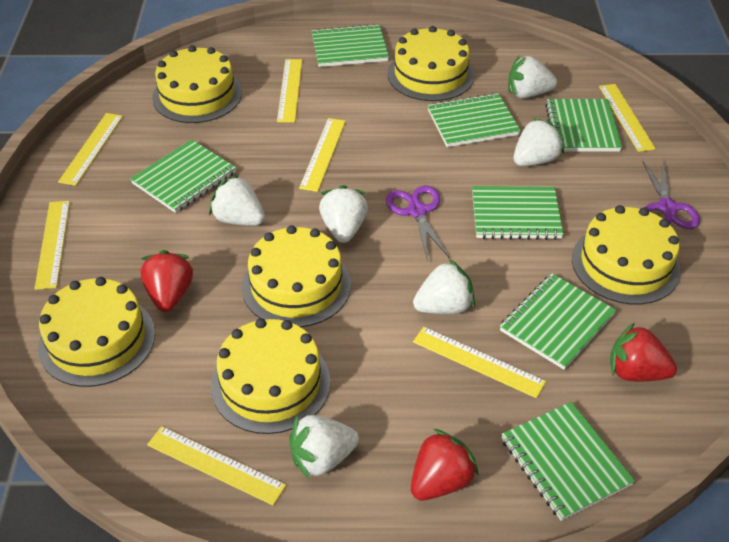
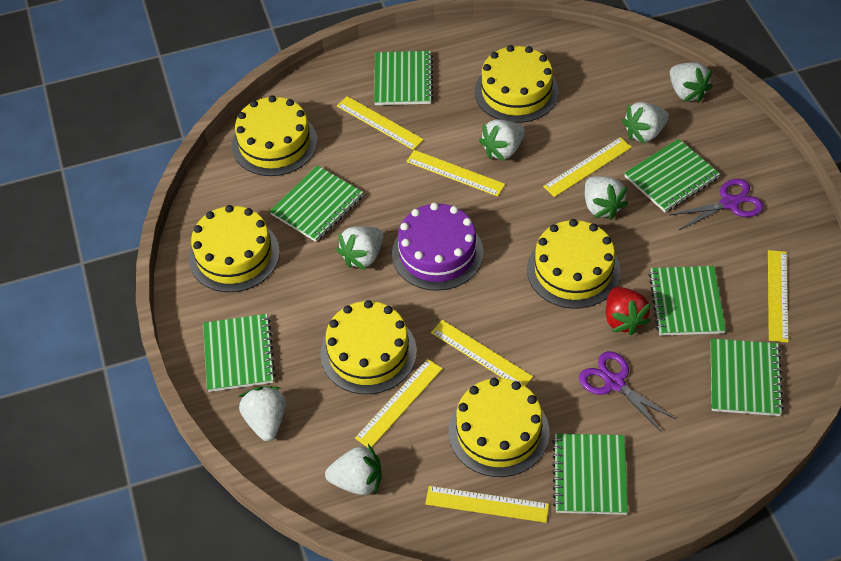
purple cake: 0 -> 1
red strawberry: 3 -> 1
white strawberry: 6 -> 7

